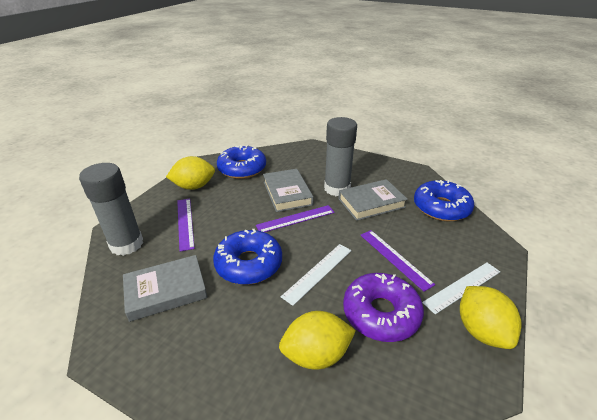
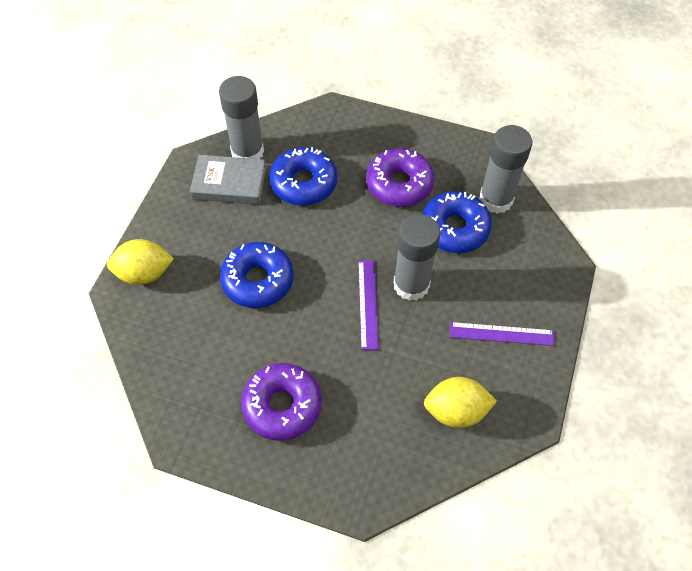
grey book: 3 -> 1
grey glue stick: 2 -> 3
purple donut: 1 -> 2
purple ruler: 3 -> 2
white ruler: 2 -> 0
yellow lemon: 3 -> 2

